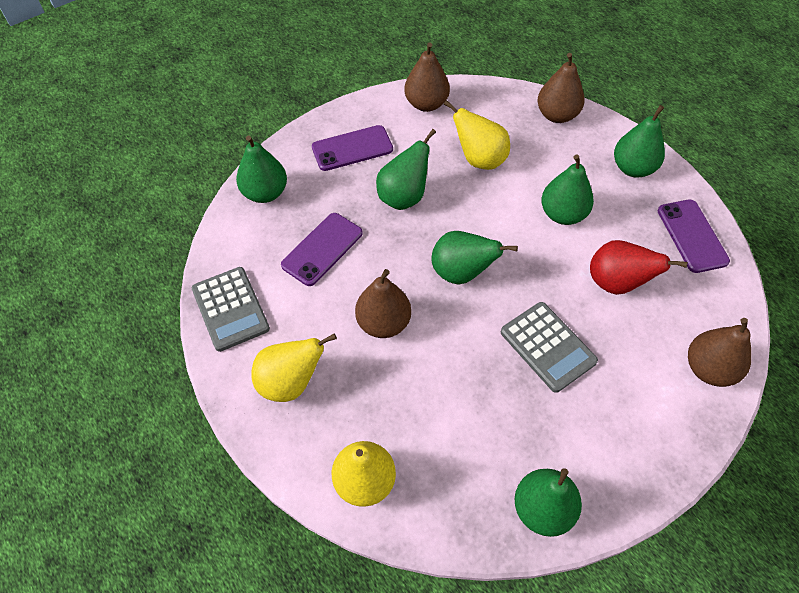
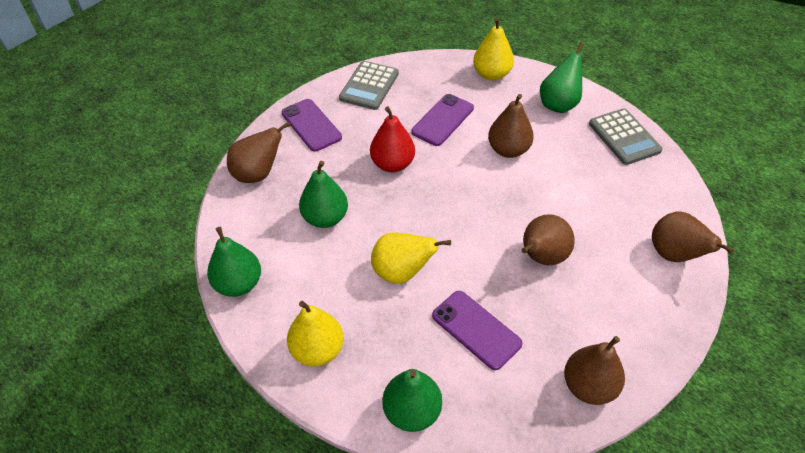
brown pear: 4 -> 5
green pear: 6 -> 4

